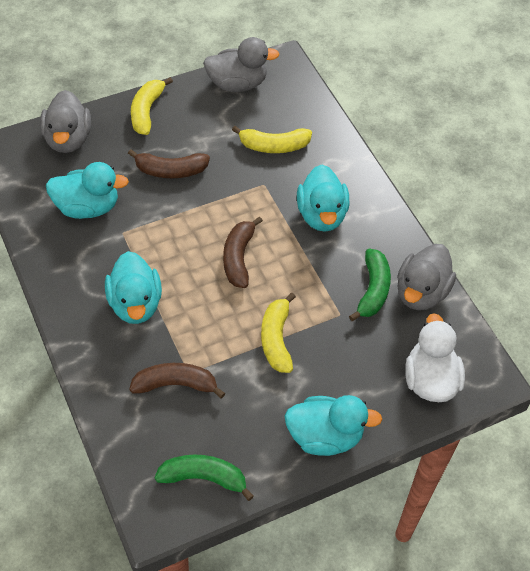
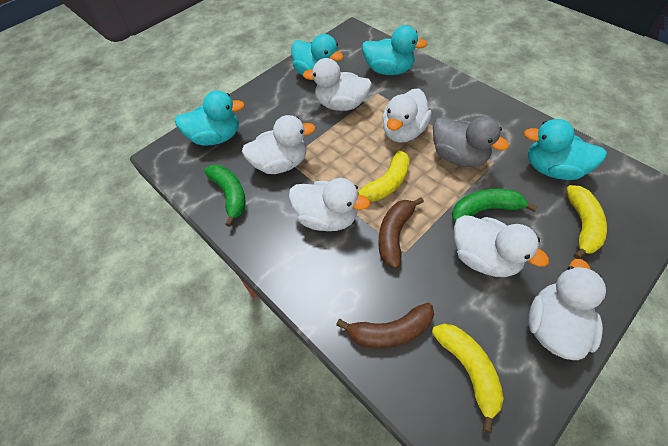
brown banana: 3 -> 2
grey duck: 3 -> 1
white duck: 1 -> 6

